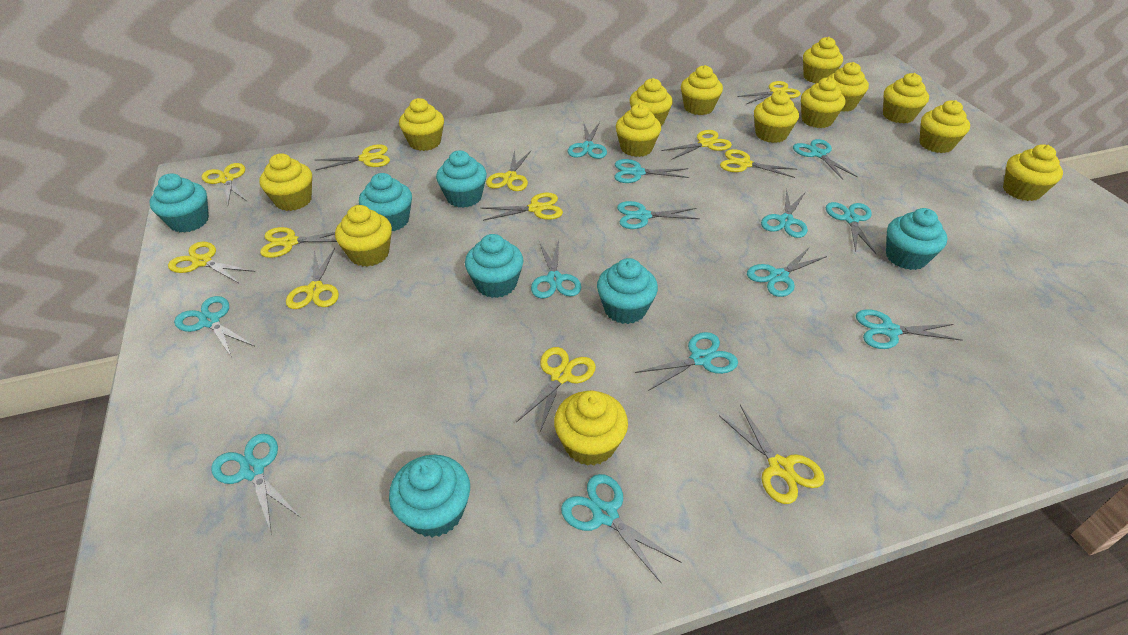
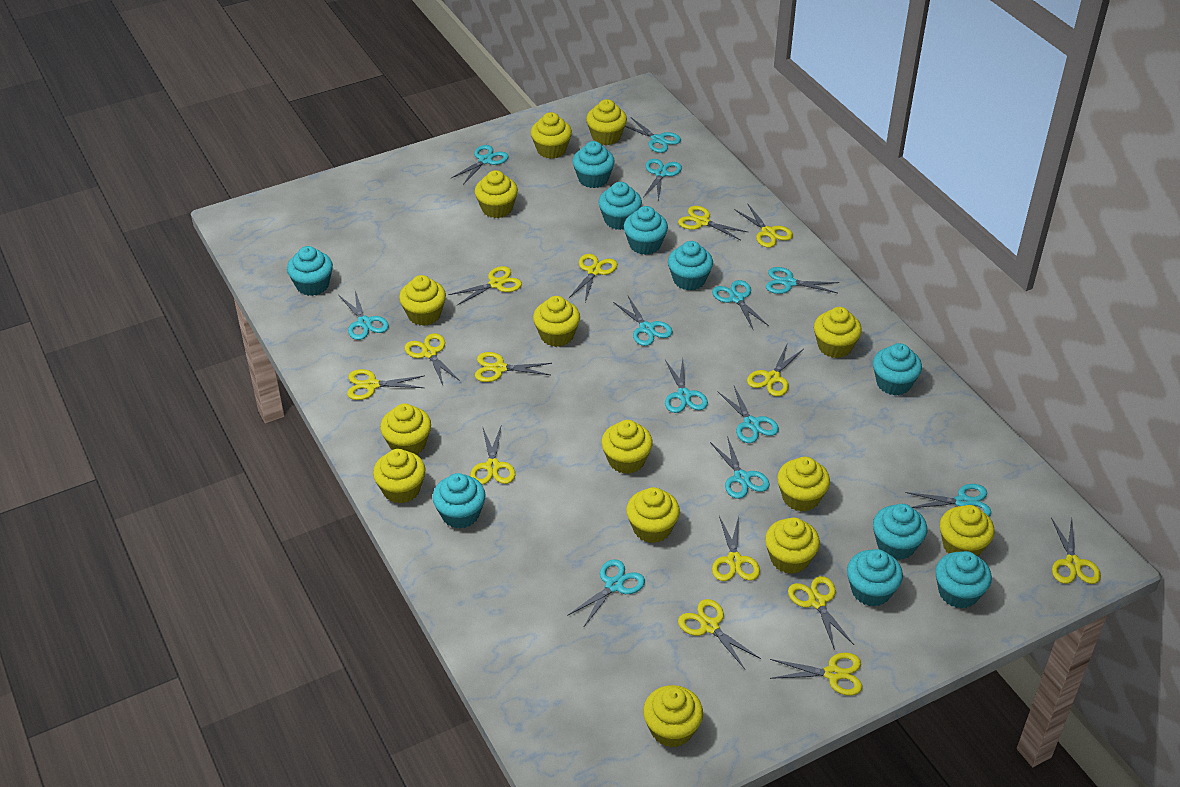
turquoise cupcake: 7 -> 10
turquoise scissors: 13 -> 12
yellow scissors: 12 -> 14

